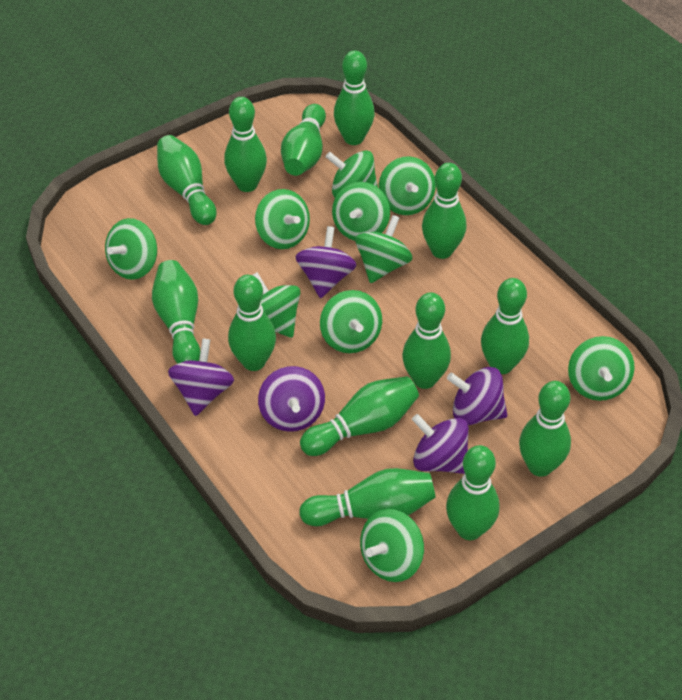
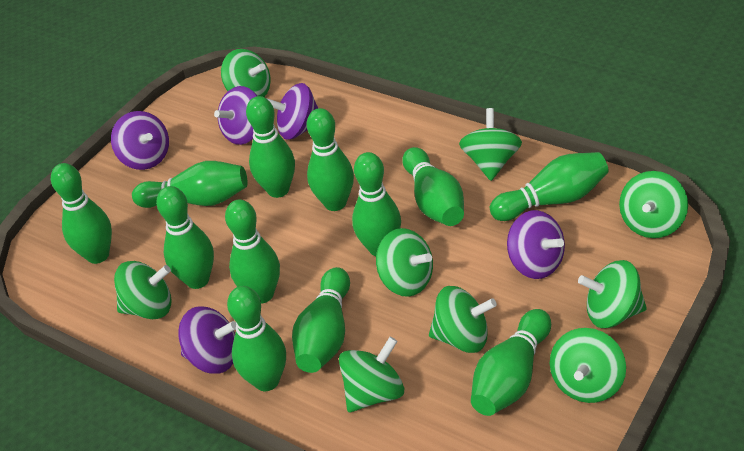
green bowling pin: 13 -> 12
green spinning top: 10 -> 9

